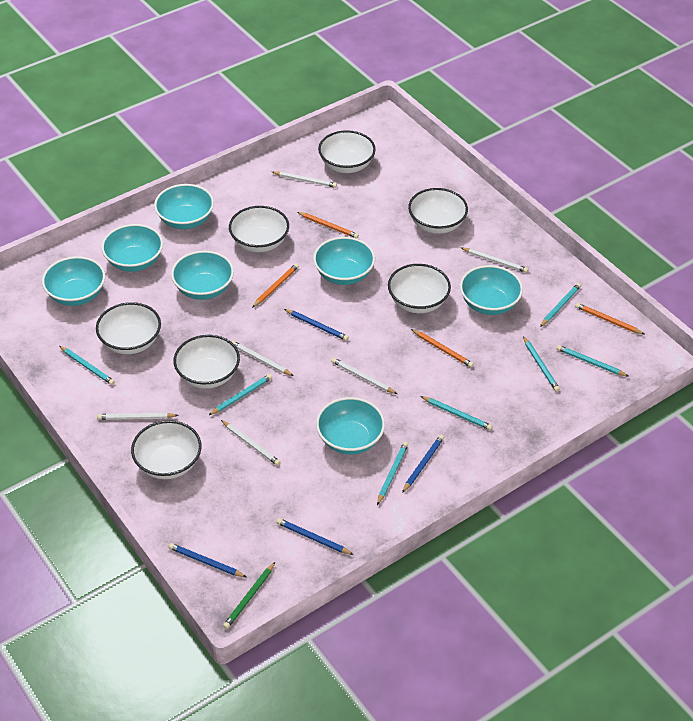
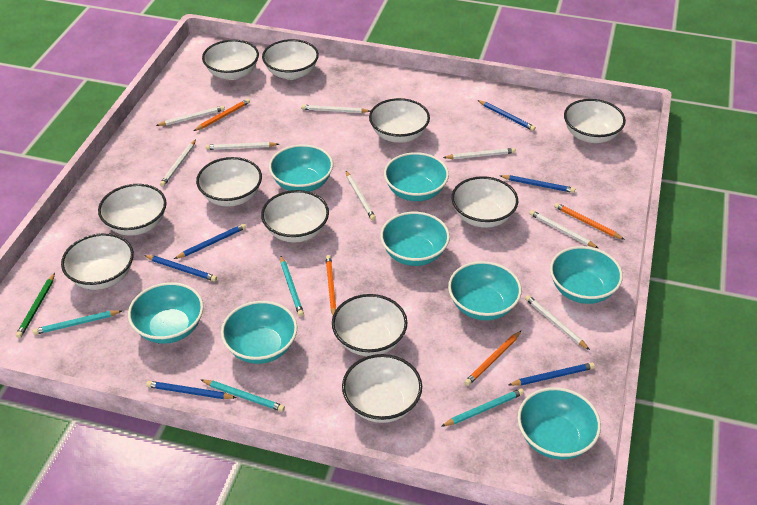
blue pencil: 4 -> 6
turquoise bowl: 7 -> 8
turquoise pencil: 7 -> 4
white bowl: 7 -> 11
white pencil: 6 -> 8

